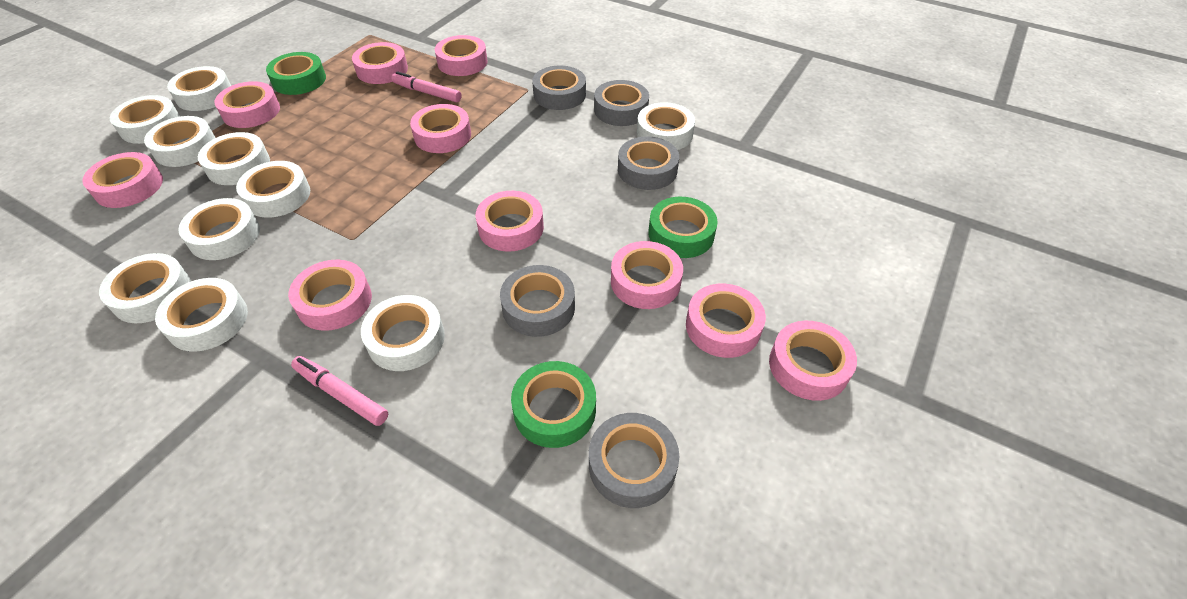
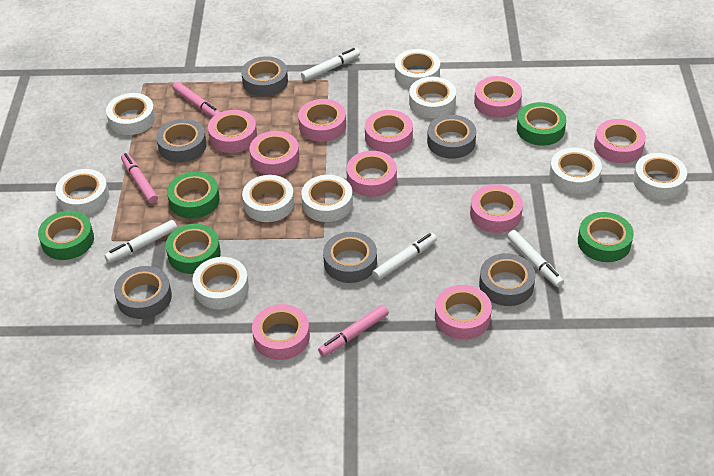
green tape: 3 -> 5
grey tape: 5 -> 6
pink marker: 2 -> 3
white marker: 0 -> 4
white tape: 10 -> 9

